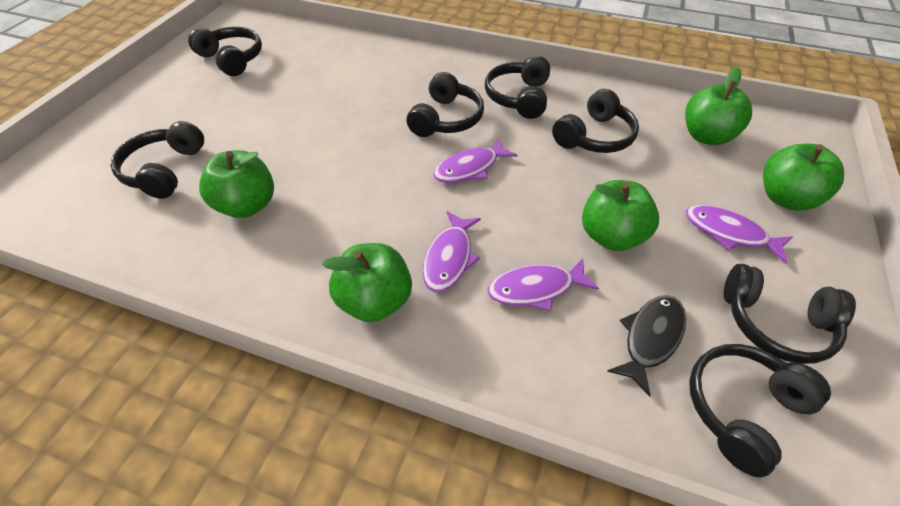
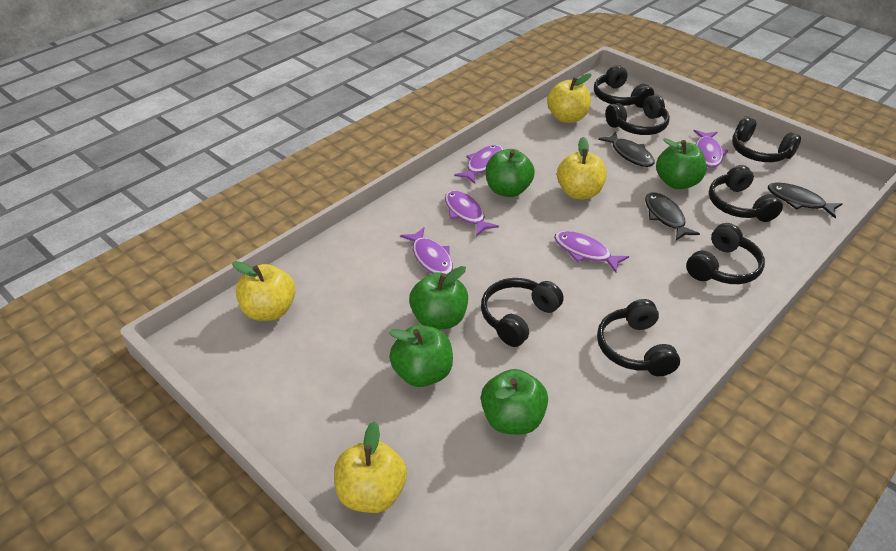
black fish: 1 -> 3
purple fish: 4 -> 5
yellow apple: 0 -> 4

